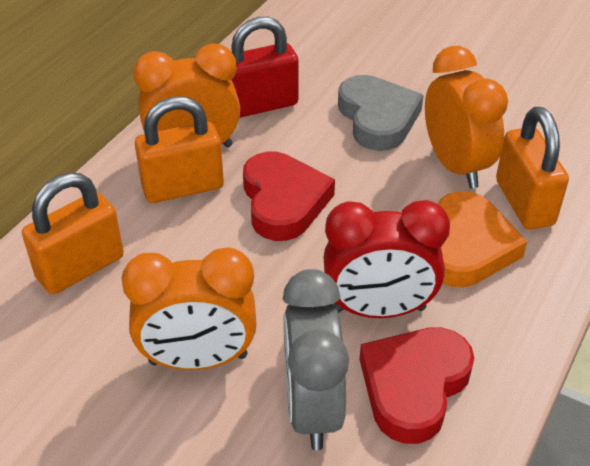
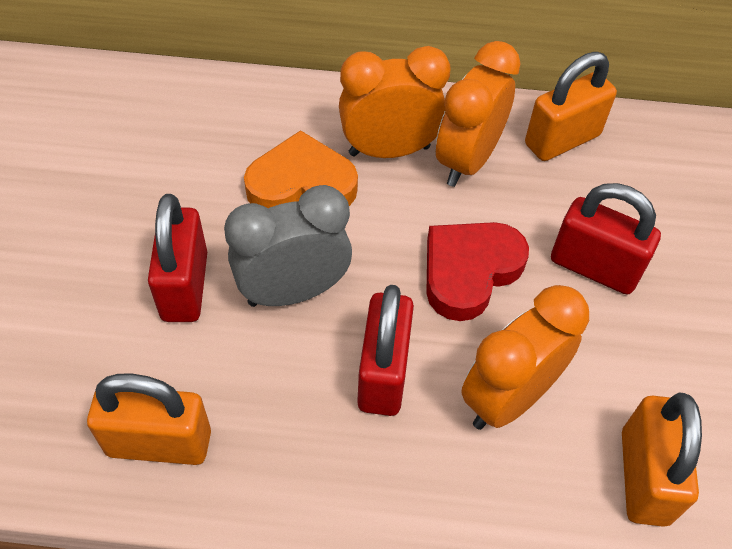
grey heart: 1 -> 0
red clock: 1 -> 0
red heart: 2 -> 1
red padlock: 1 -> 3

